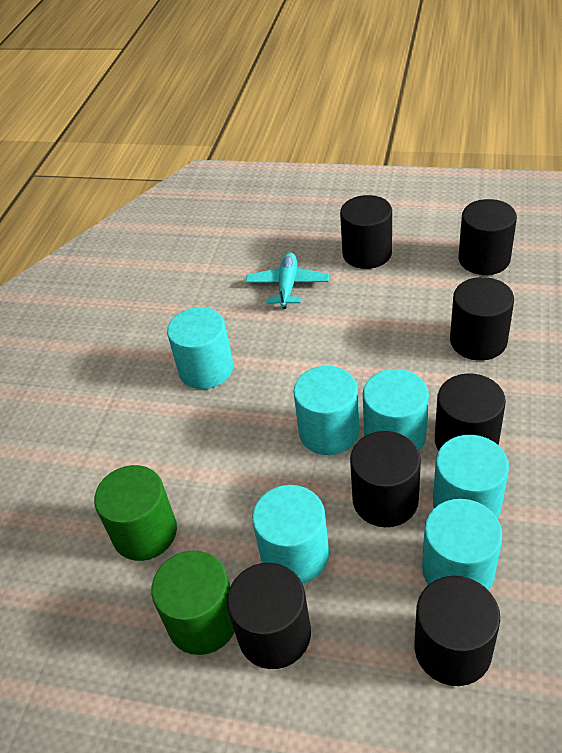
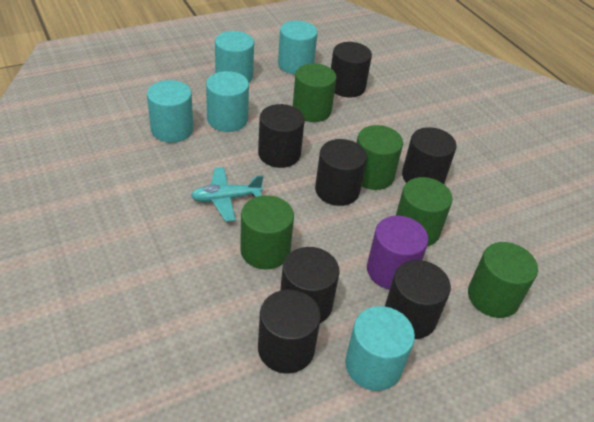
green cylinder: 2 -> 5
purple cylinder: 0 -> 1
turquoise cylinder: 6 -> 5

